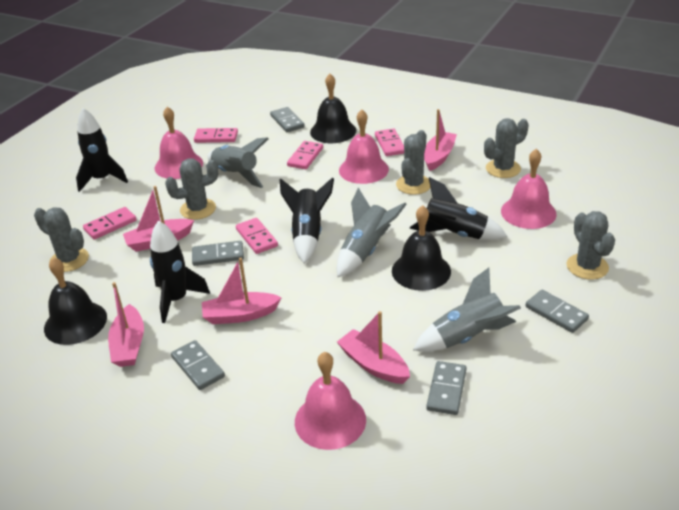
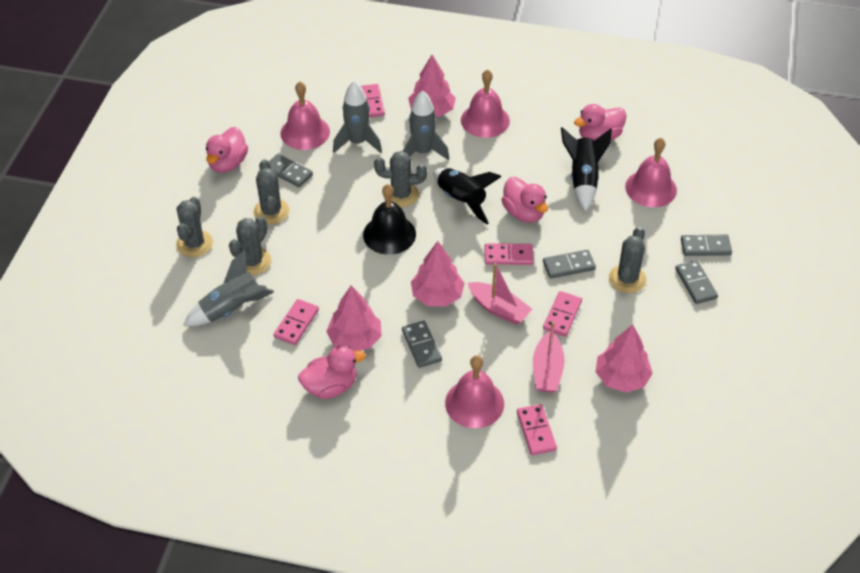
black bell: 3 -> 1
black rocket: 4 -> 2
pink boat: 5 -> 2
pink duck: 0 -> 4
pink tree: 0 -> 4

